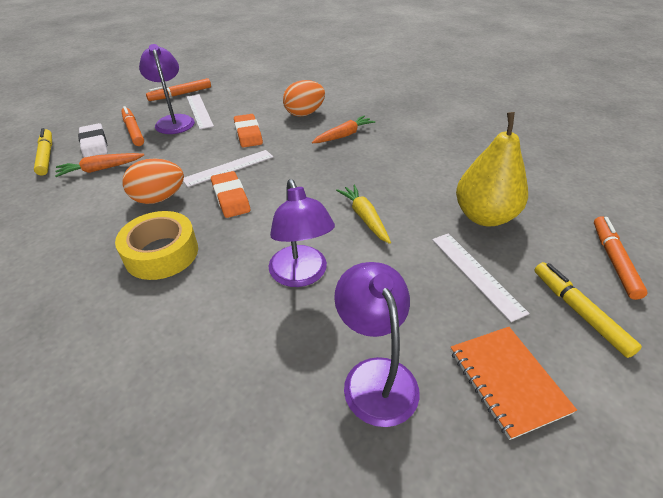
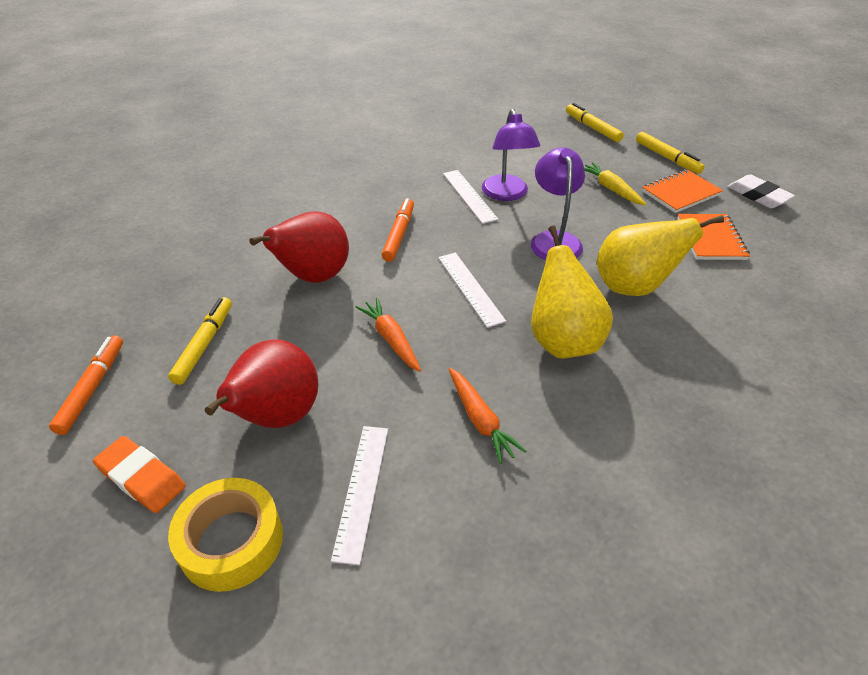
orange egg: 2 -> 0
orange eraser: 2 -> 1
orange marker: 3 -> 2
orange notebook: 1 -> 2
purple lamp: 3 -> 2
red pear: 0 -> 2
yellow marker: 2 -> 3
yellow pear: 1 -> 2

